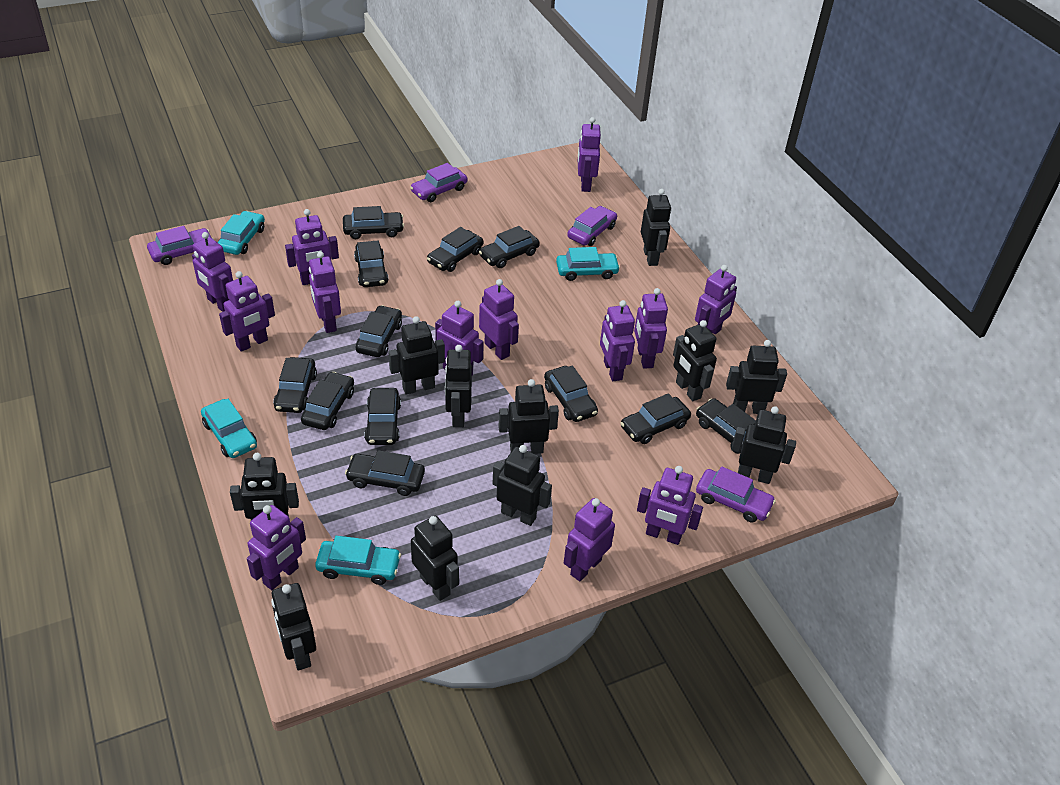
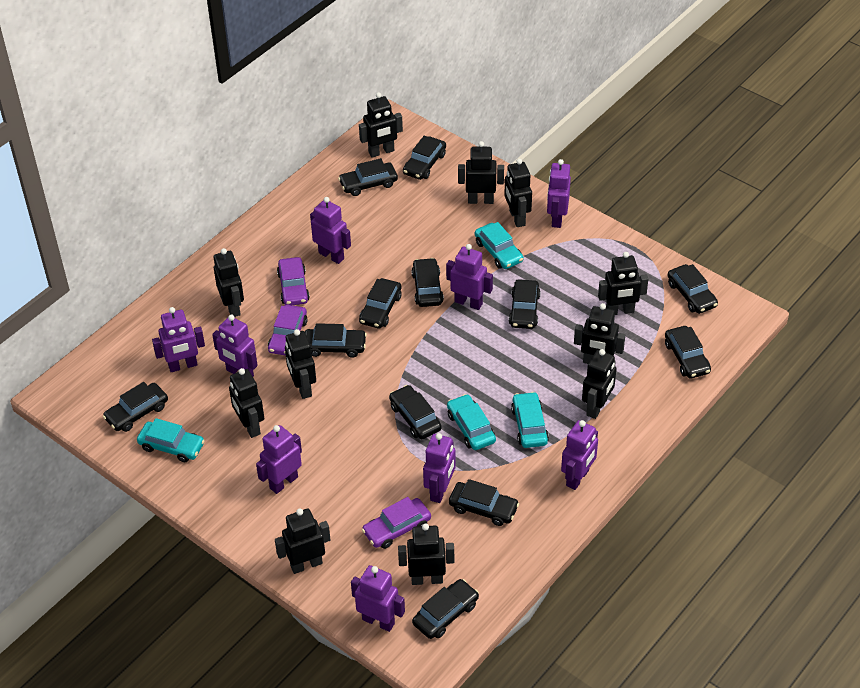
purple car: 4 -> 3
purple robot: 13 -> 9

